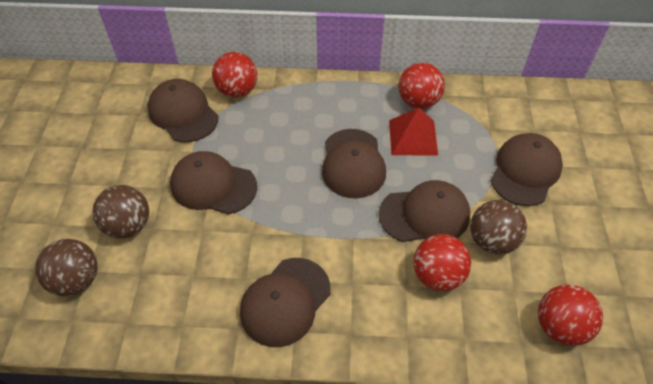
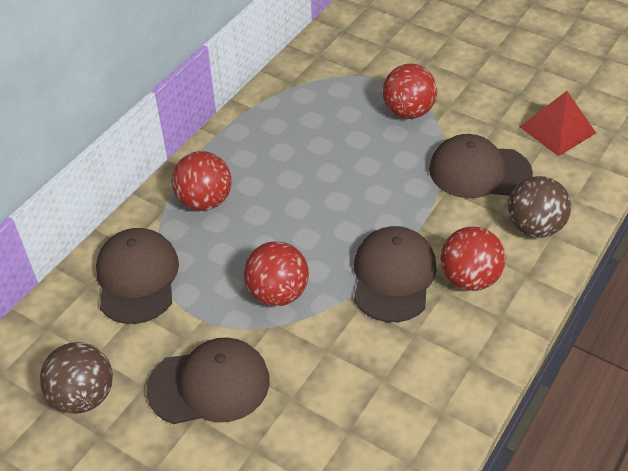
brown ball: 3 -> 2
brown cap: 6 -> 4

